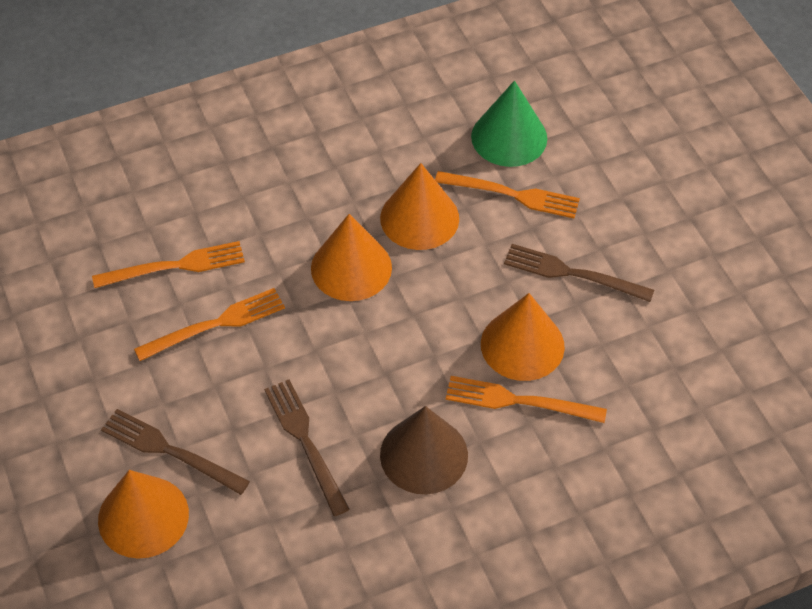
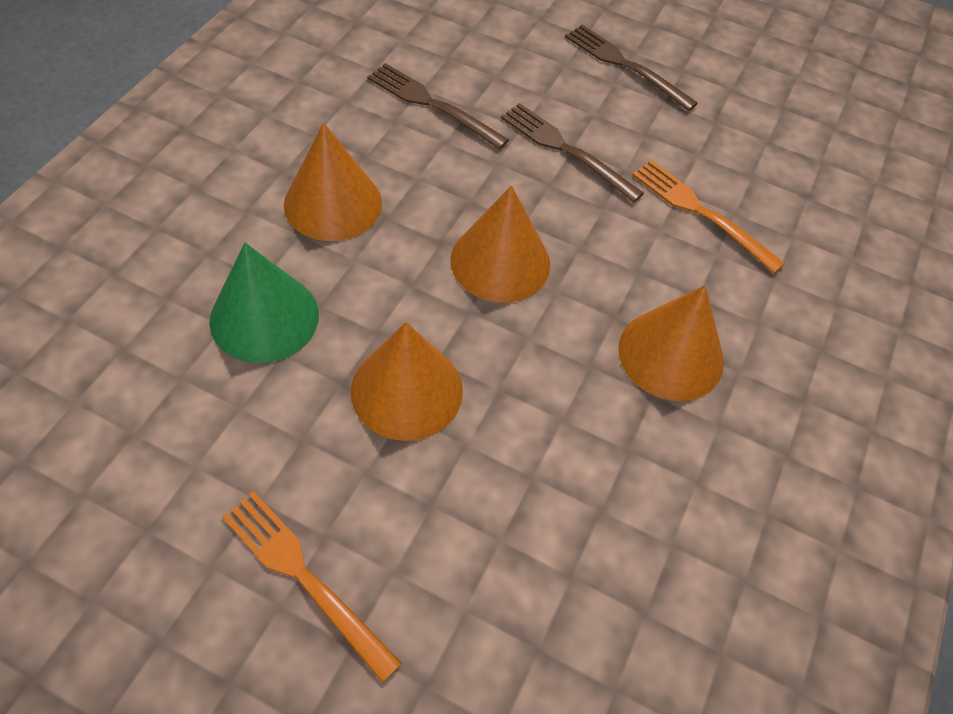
brown cone: 1 -> 0
orange fork: 4 -> 2

